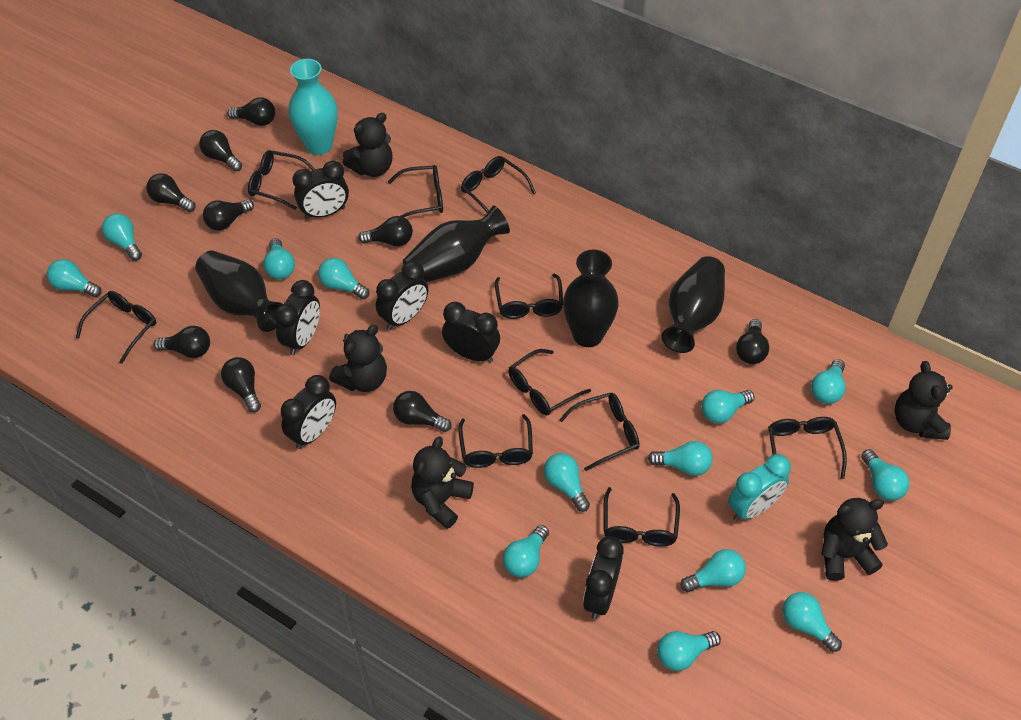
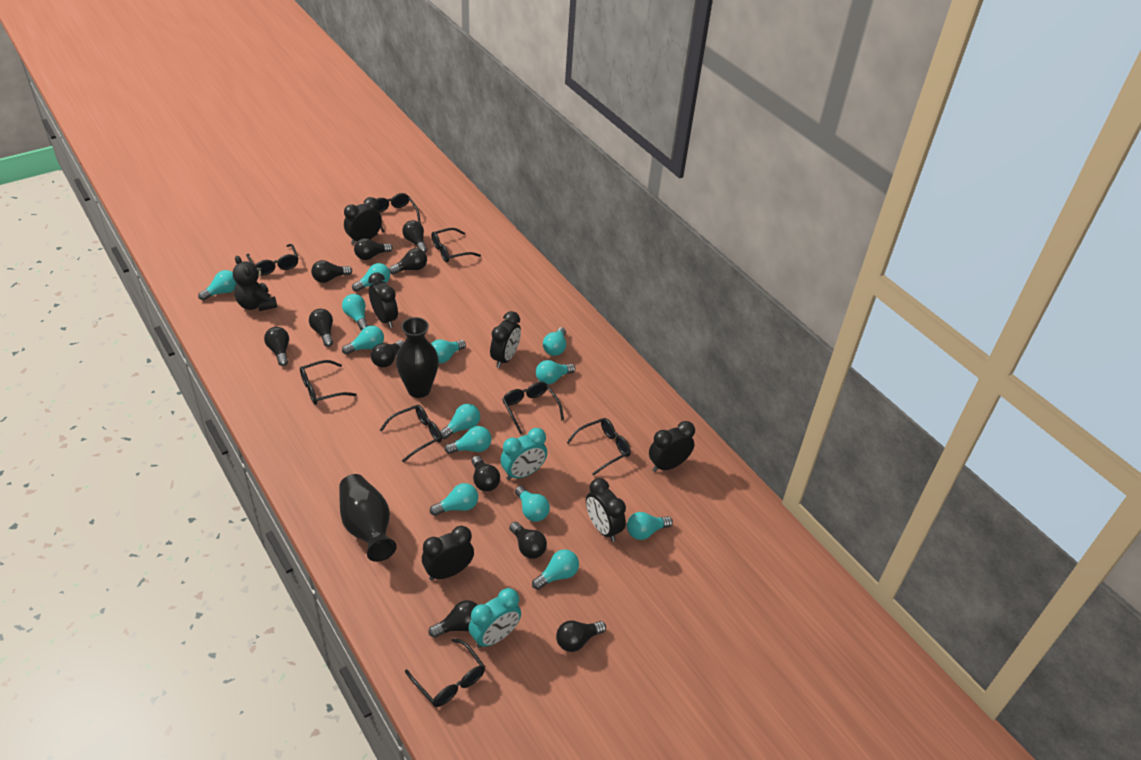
black glasses: 10 -> 8
black light bulb: 9 -> 11
black teddy bear: 5 -> 1
black vase: 4 -> 2
turquoise clock: 1 -> 2
turquoise vase: 1 -> 0

